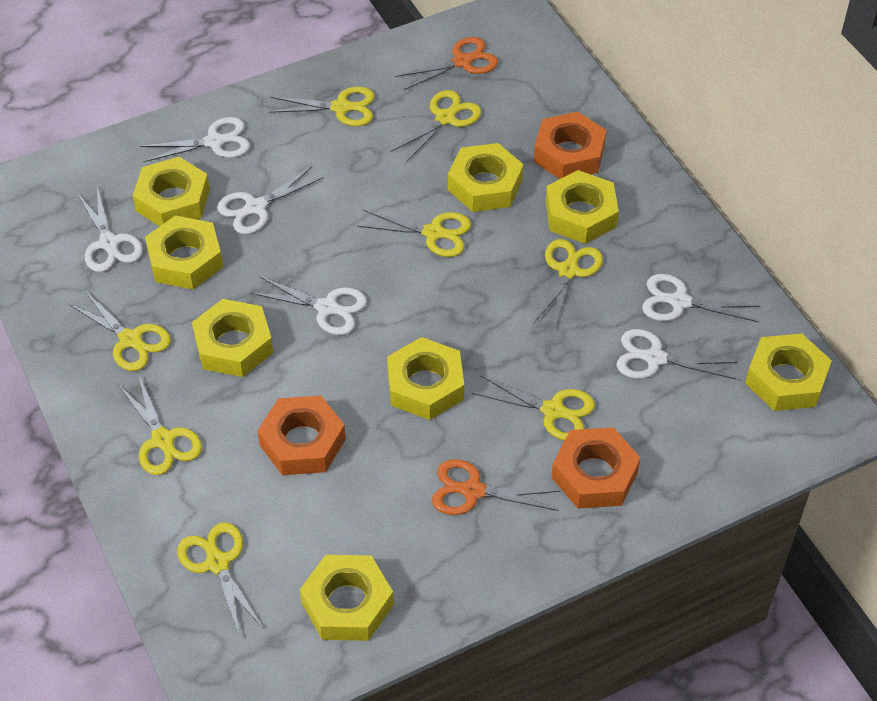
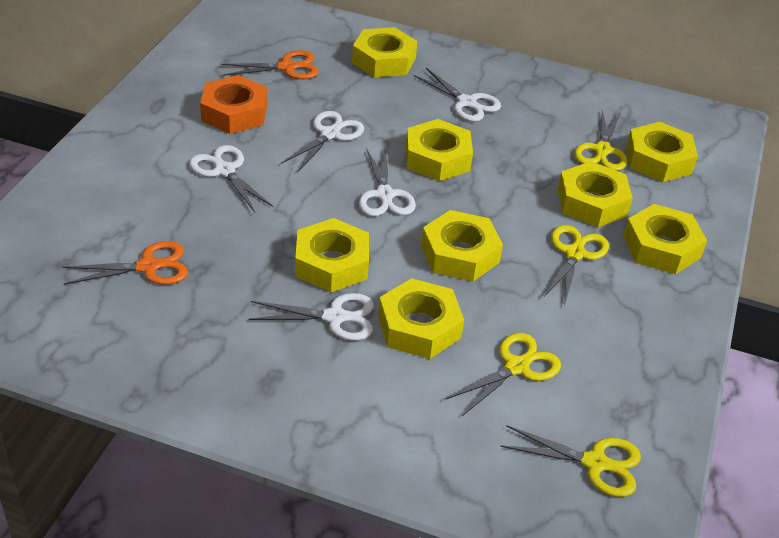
orange nut: 3 -> 1
white scissors: 6 -> 5
yellow scissors: 8 -> 4

